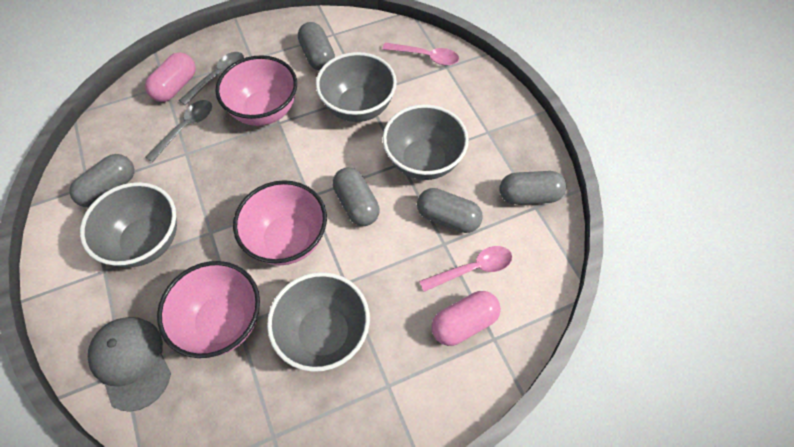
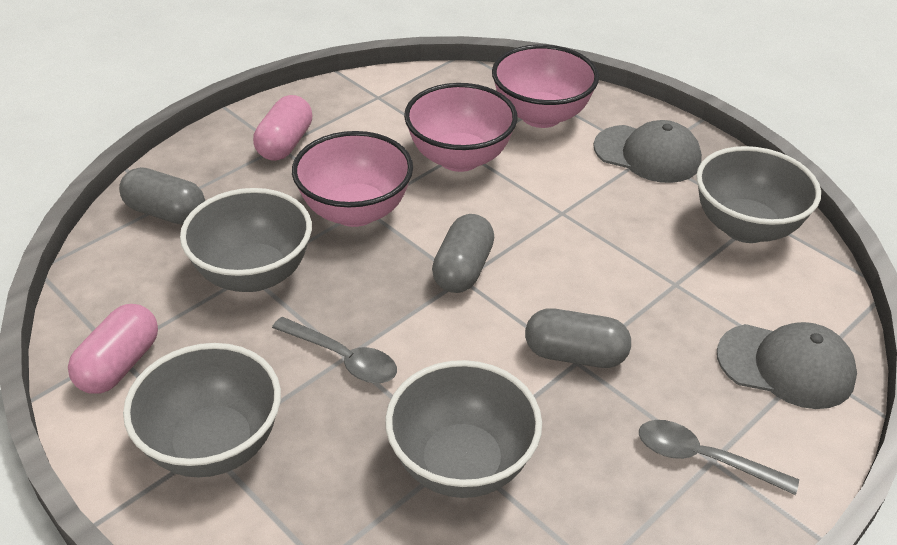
grey cap: 1 -> 2
grey capsule: 5 -> 3
pink spoon: 2 -> 0

